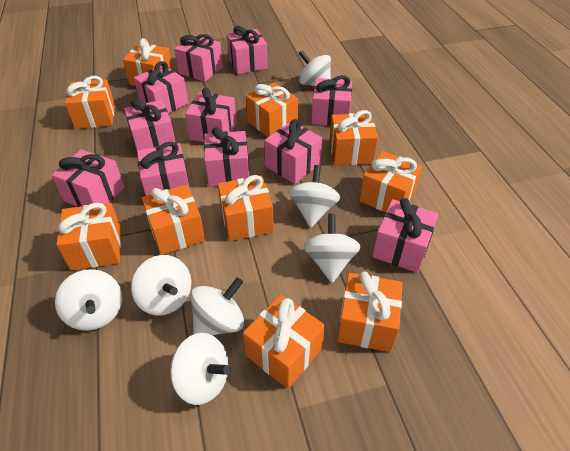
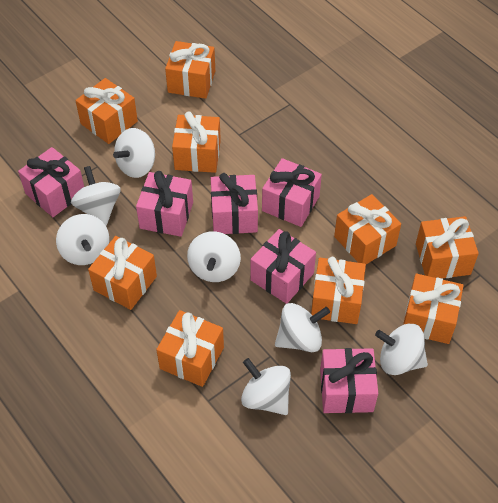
orange gift: 10 -> 9
pink gift: 11 -> 6

